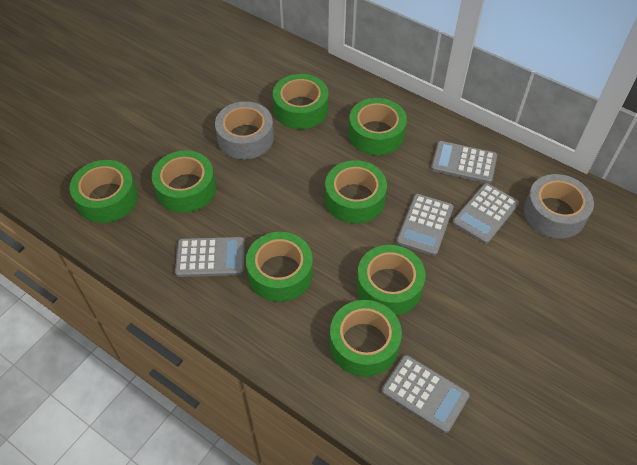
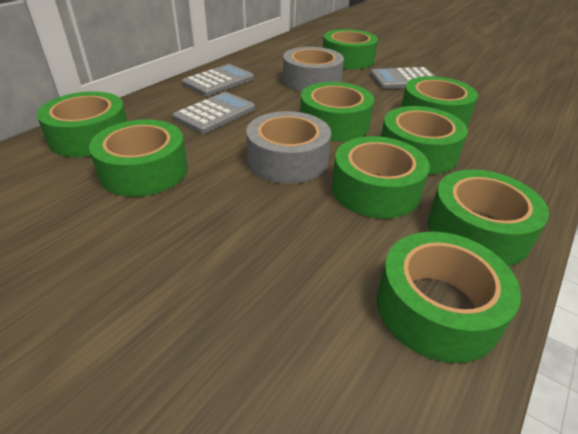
green tape: 8 -> 9
grey calculator: 5 -> 3

